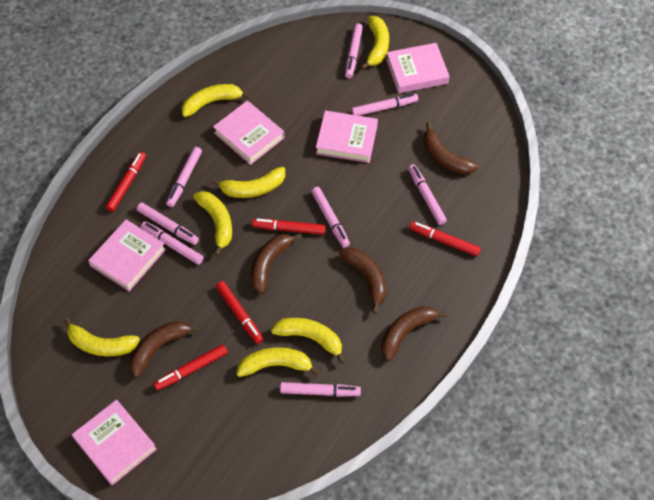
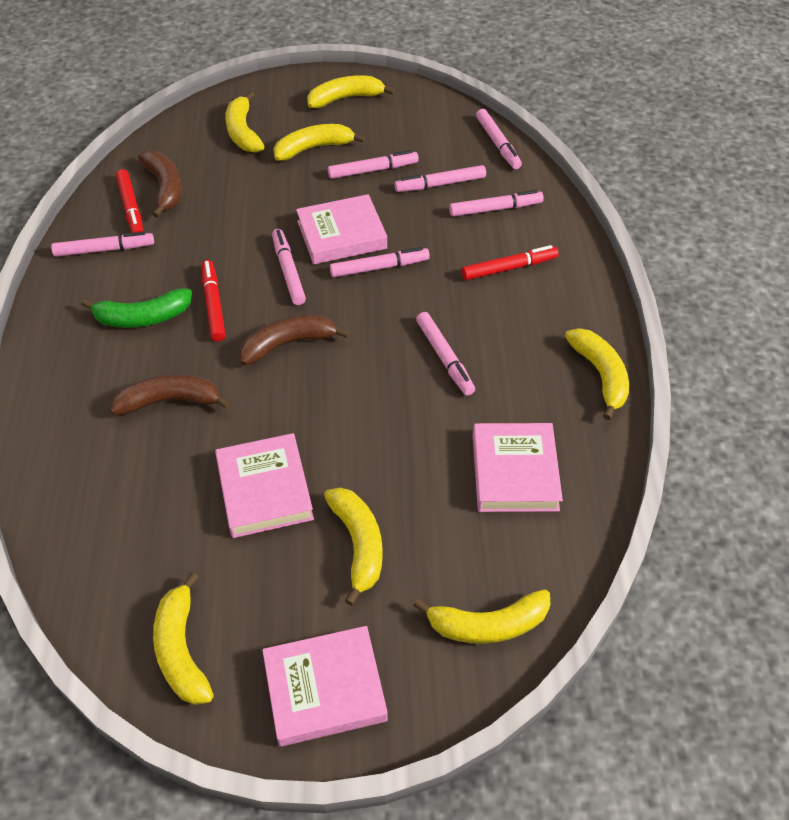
brown banana: 5 -> 3
green banana: 0 -> 1
pink book: 5 -> 4
red marker: 5 -> 3

